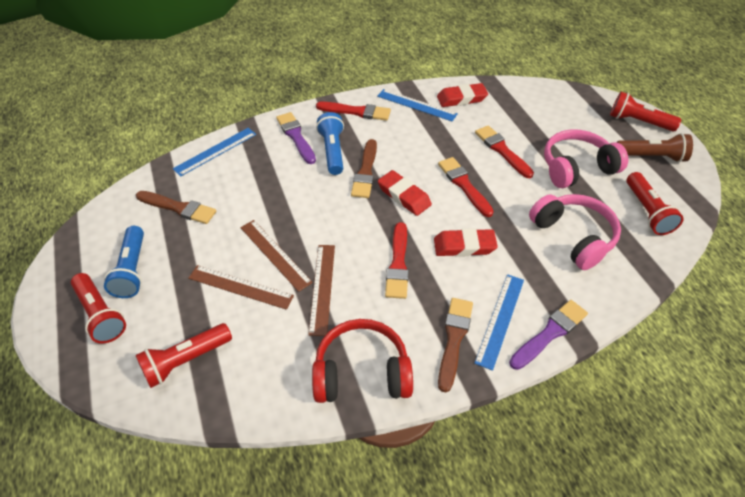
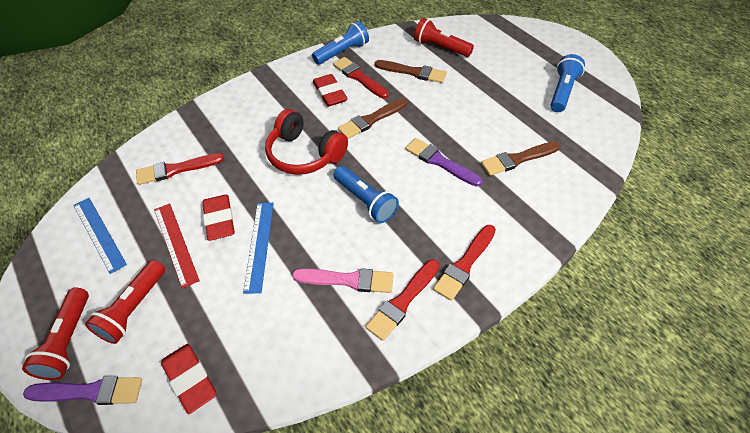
blue flashlight: 2 -> 3
blue ruler: 3 -> 2
brown flashlight: 1 -> 0
brown ruler: 3 -> 0
pink brush: 0 -> 1
pink headphones: 2 -> 0
red flashlight: 4 -> 3
red ruler: 0 -> 1

